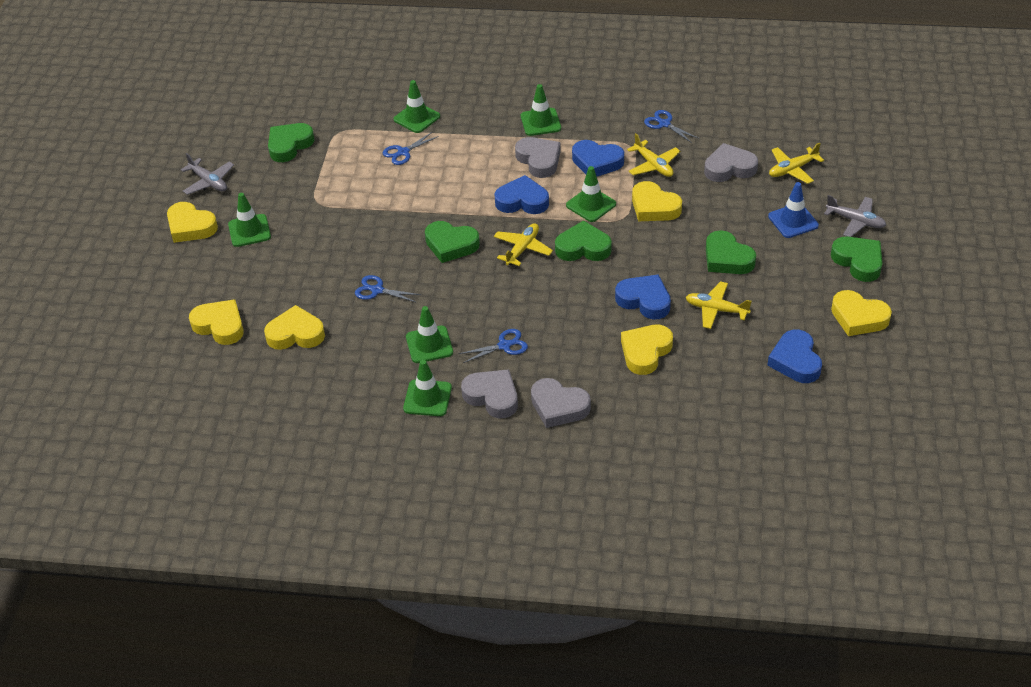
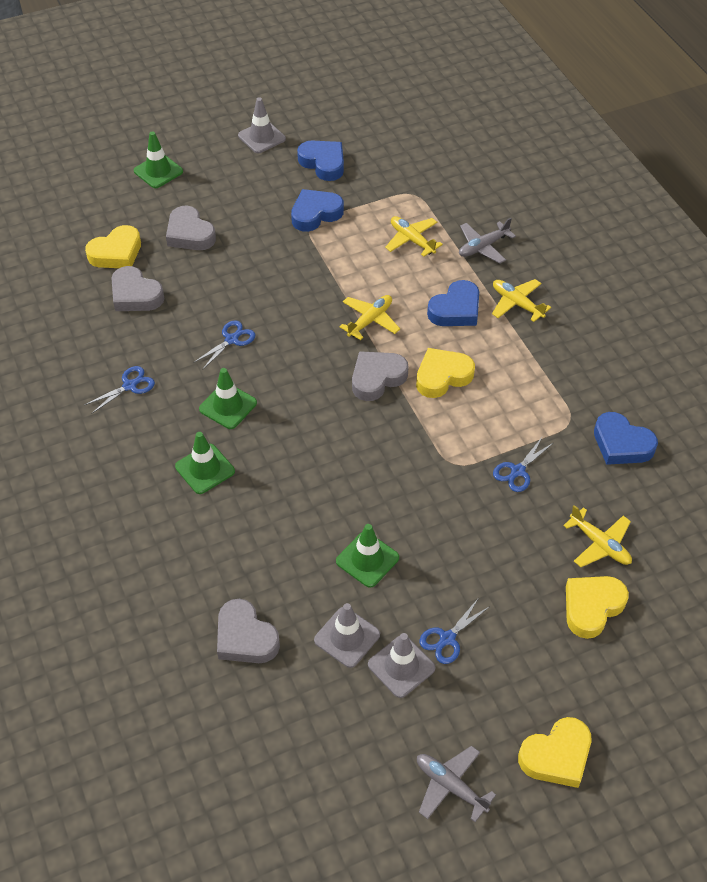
blue traffic cone: 1 -> 0
green heart: 5 -> 0
green traffic cone: 6 -> 4
grey traffic cone: 0 -> 3
yellow heart: 6 -> 4

